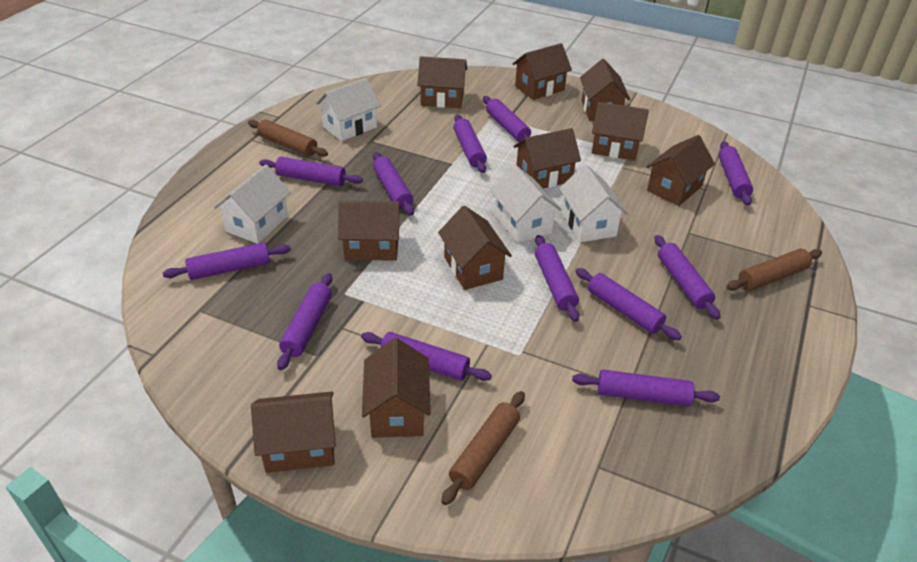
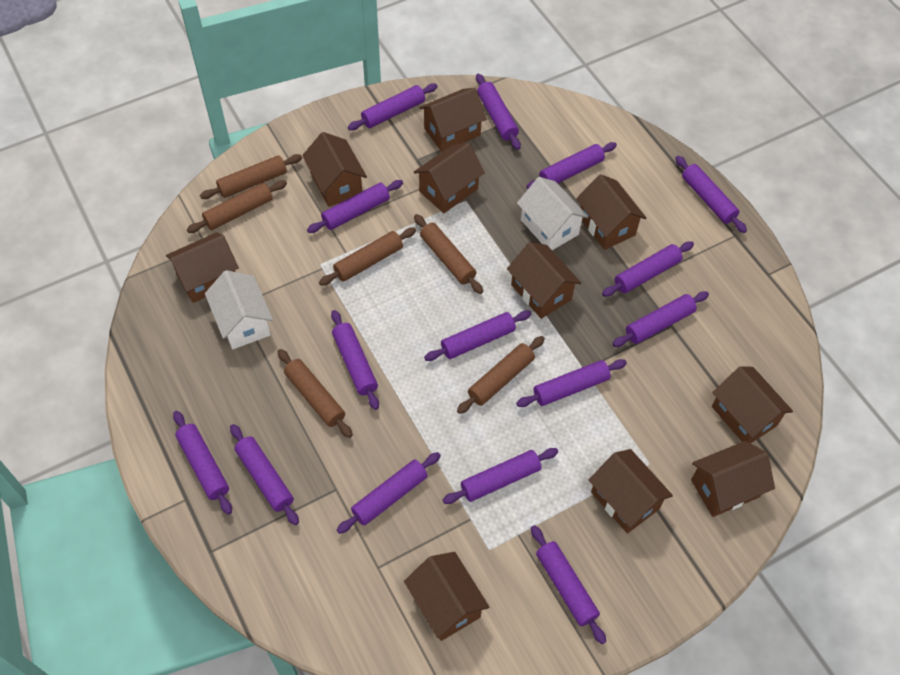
brown rolling pin: 3 -> 6
purple rolling pin: 12 -> 15
white house: 4 -> 2

